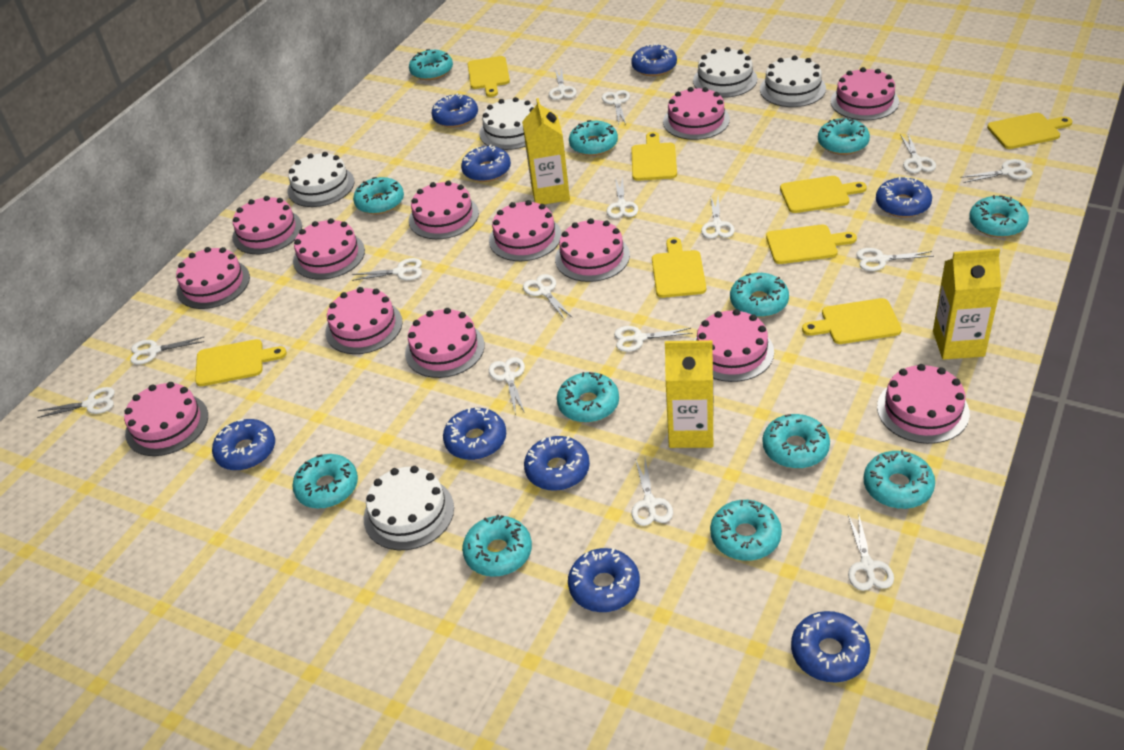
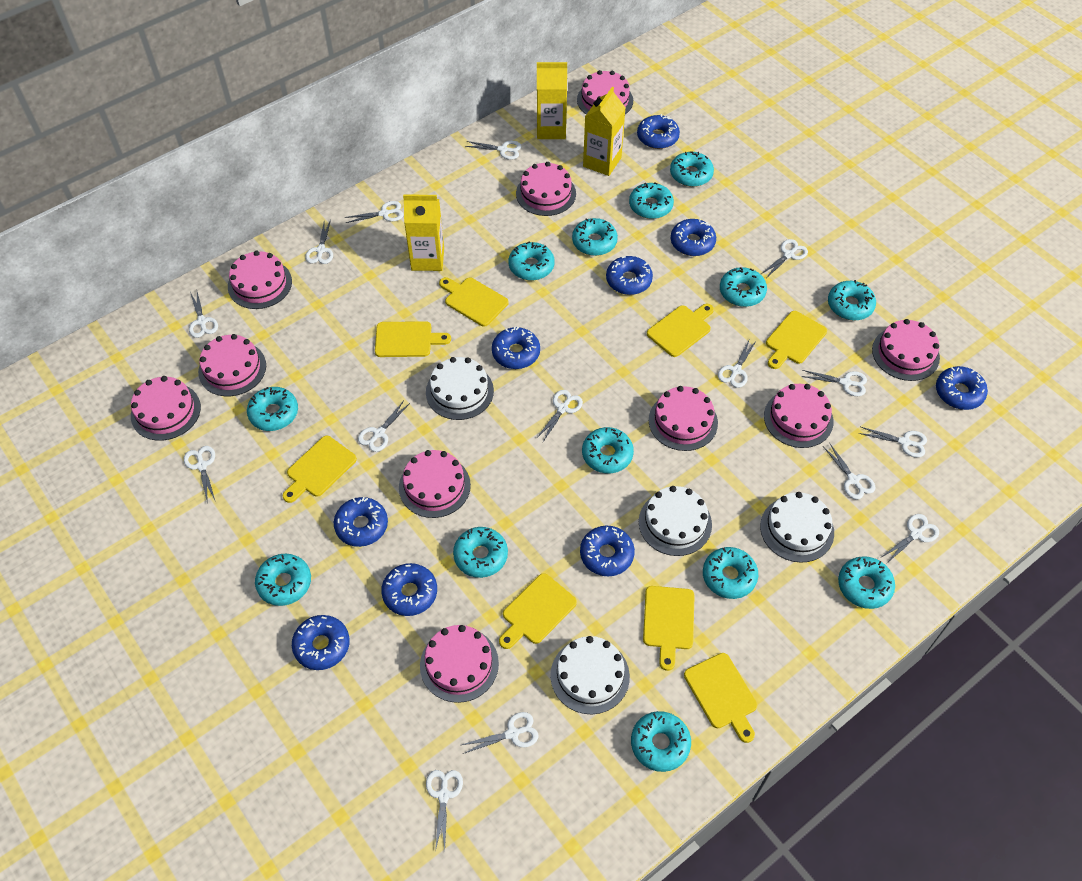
pink cake: 13 -> 10
turquoise donut: 12 -> 13
white cake: 5 -> 4

